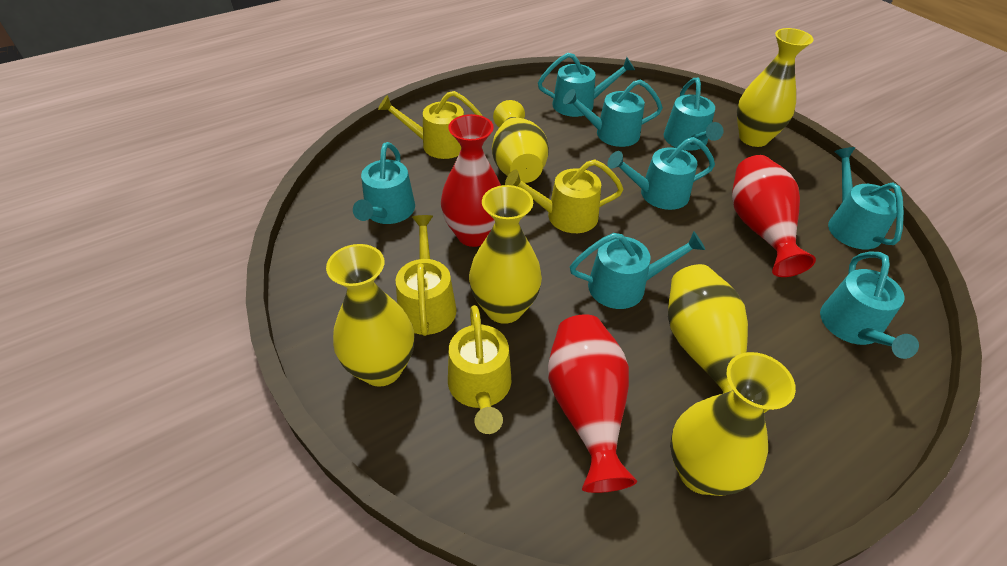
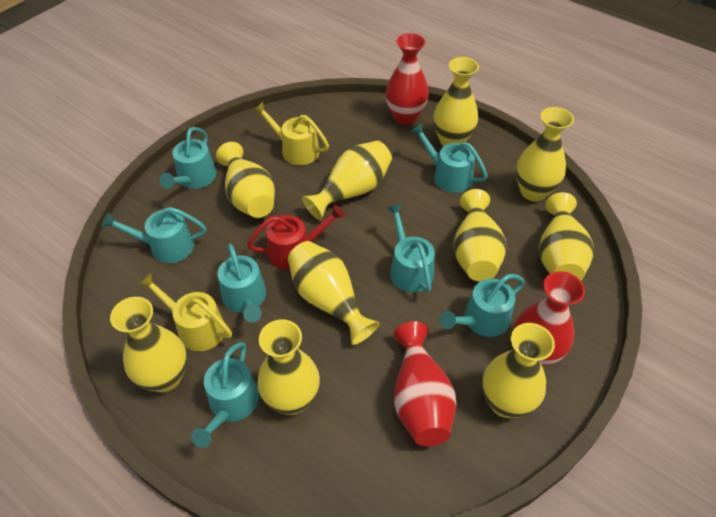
red watering can: 0 -> 1
turquoise watering can: 8 -> 7
yellow vase: 6 -> 10
yellow watering can: 4 -> 2

